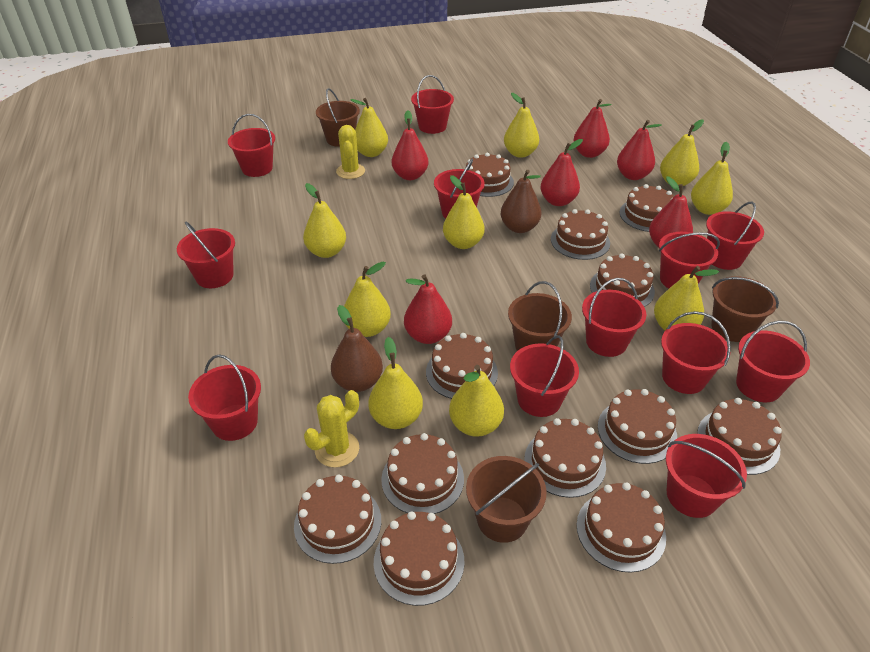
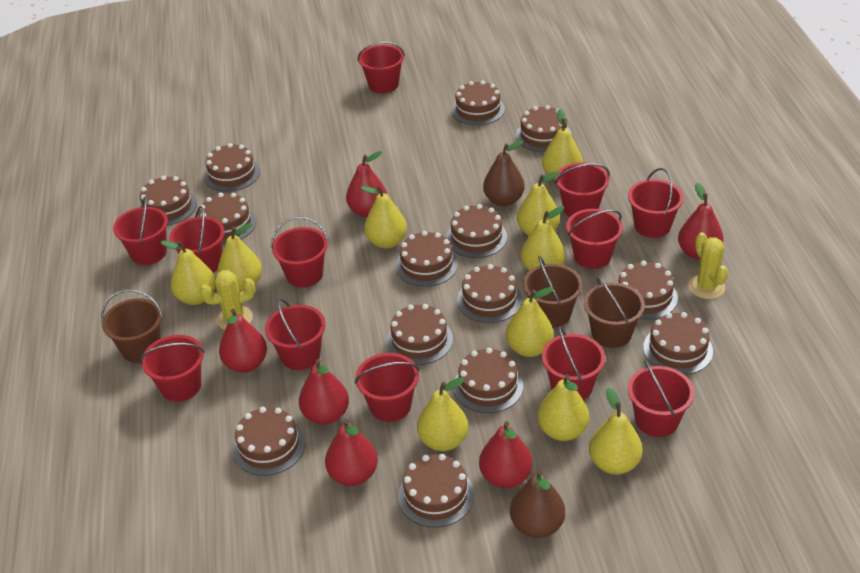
brown bucket: 4 -> 3
brown cake: 12 -> 14

